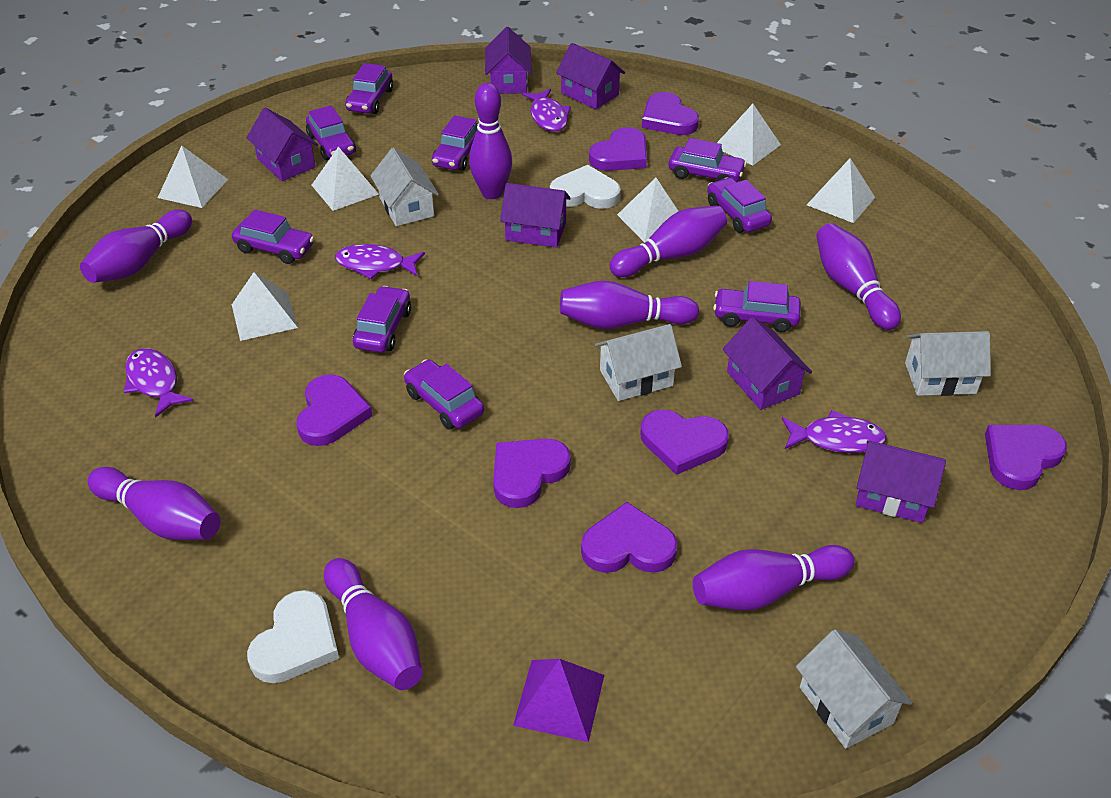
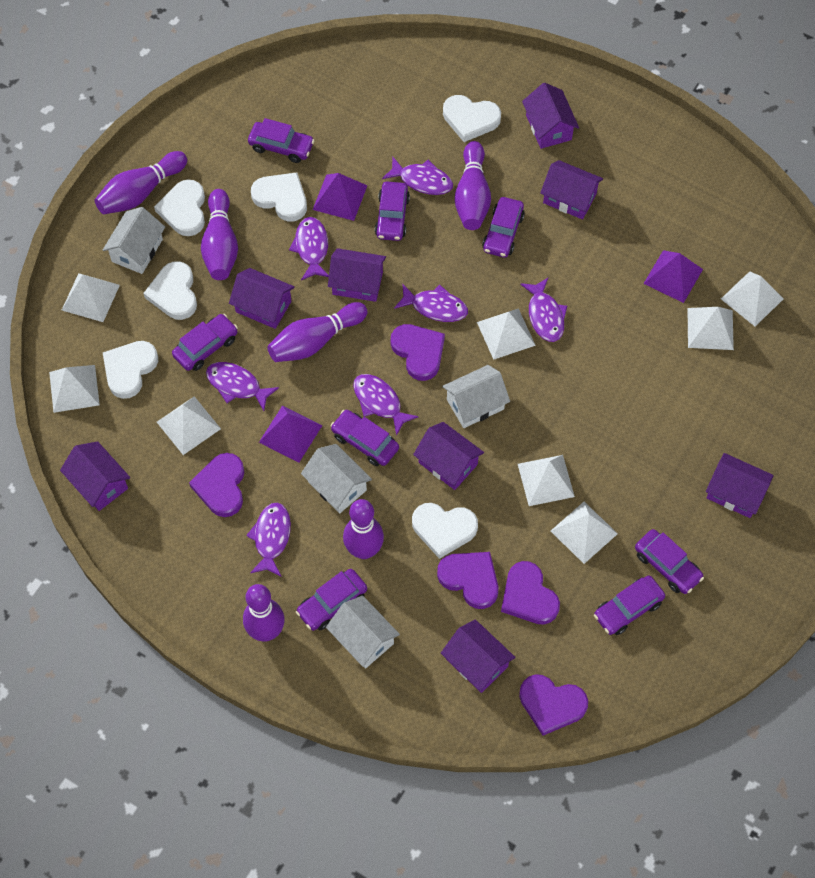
purple bowling pin: 8 -> 6
purple car: 9 -> 8
purple fish: 4 -> 7
purple heart: 7 -> 5
purple house: 6 -> 8
purple pyramid: 1 -> 3
white heart: 2 -> 6
white pyramid: 6 -> 8

